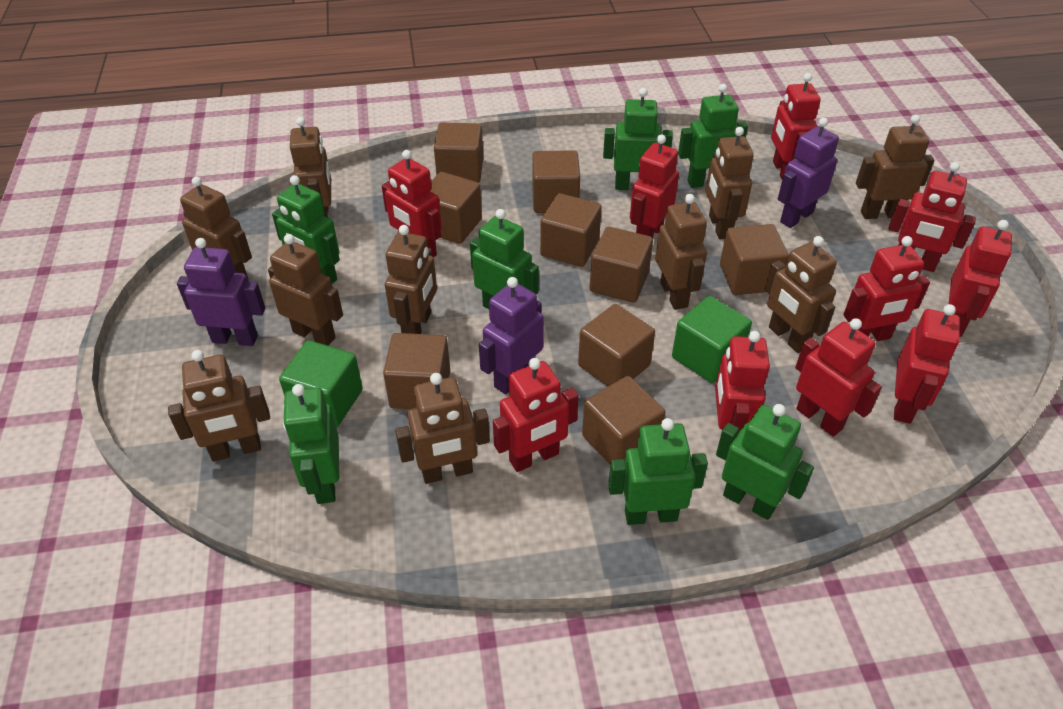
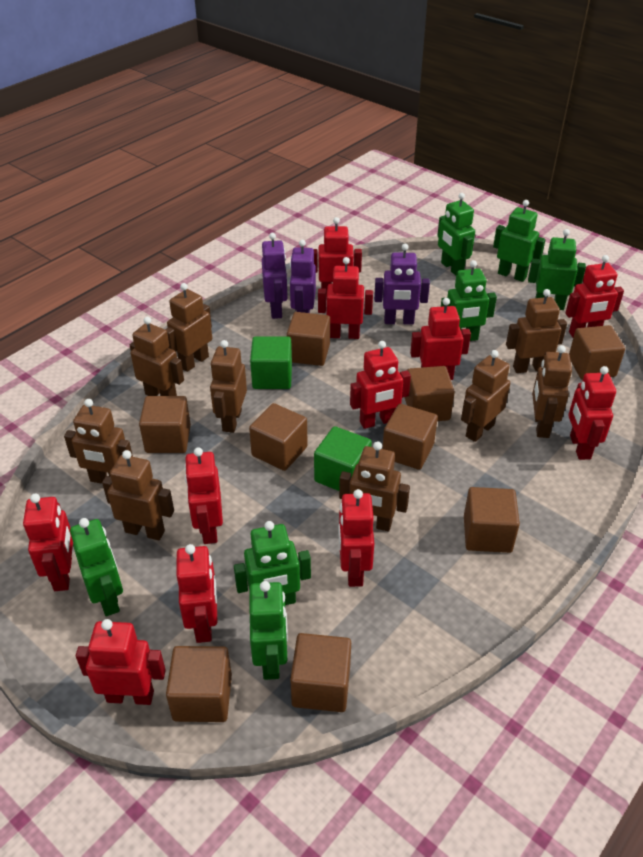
brown robot: 10 -> 9
red robot: 10 -> 11

